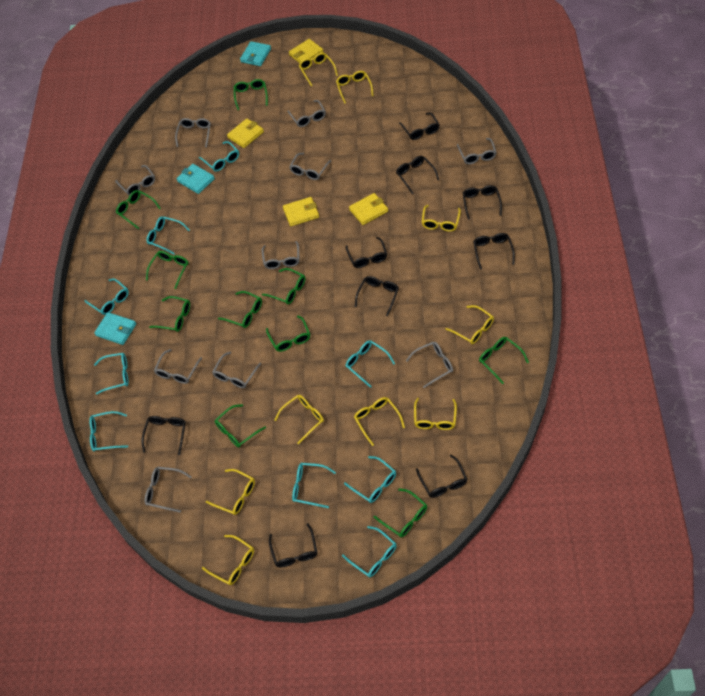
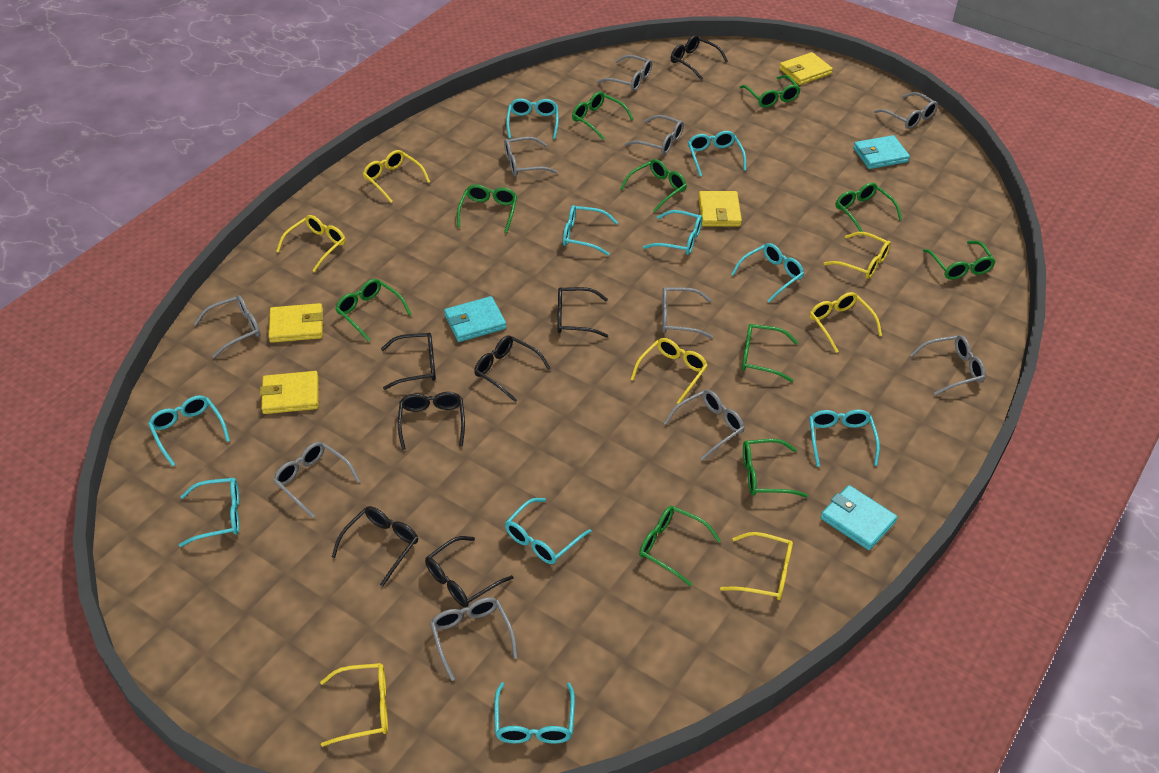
black glasses: 9 -> 7
turquoise glasses: 9 -> 10
yellow glasses: 9 -> 7

